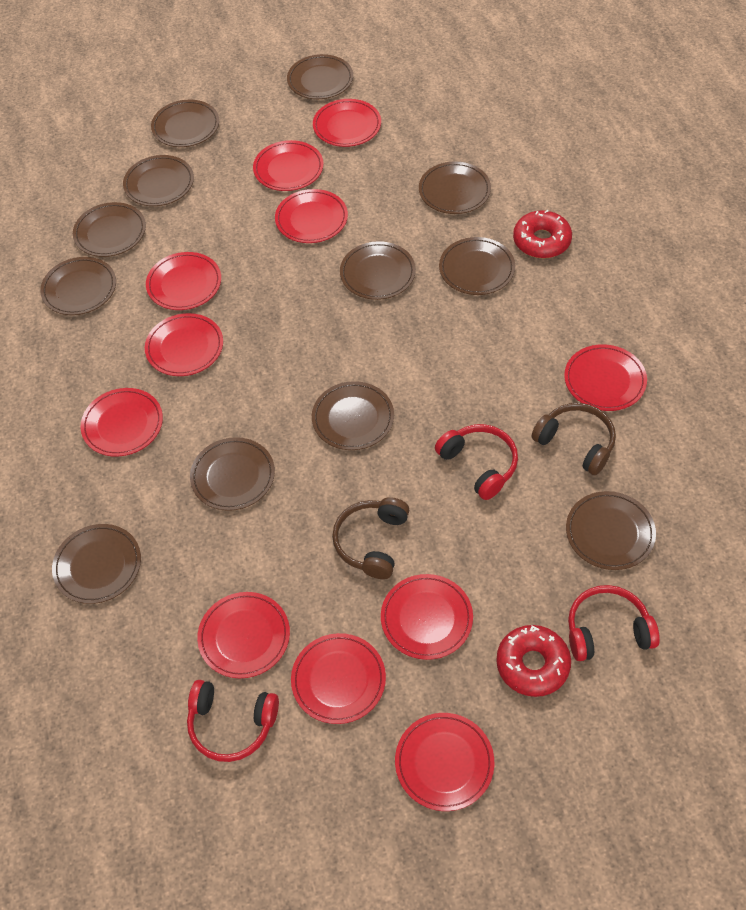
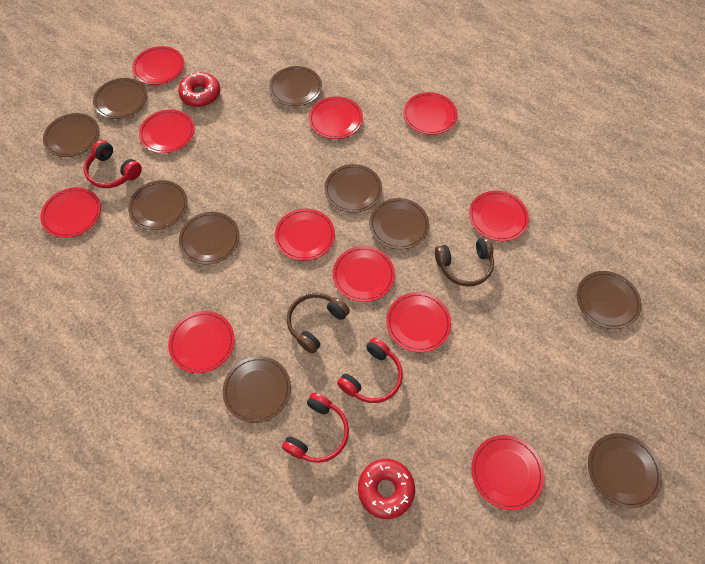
brown plate: 12 -> 10

